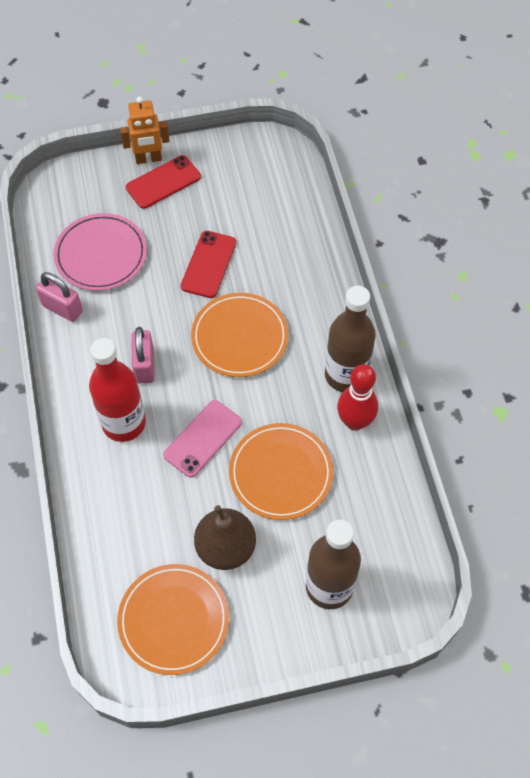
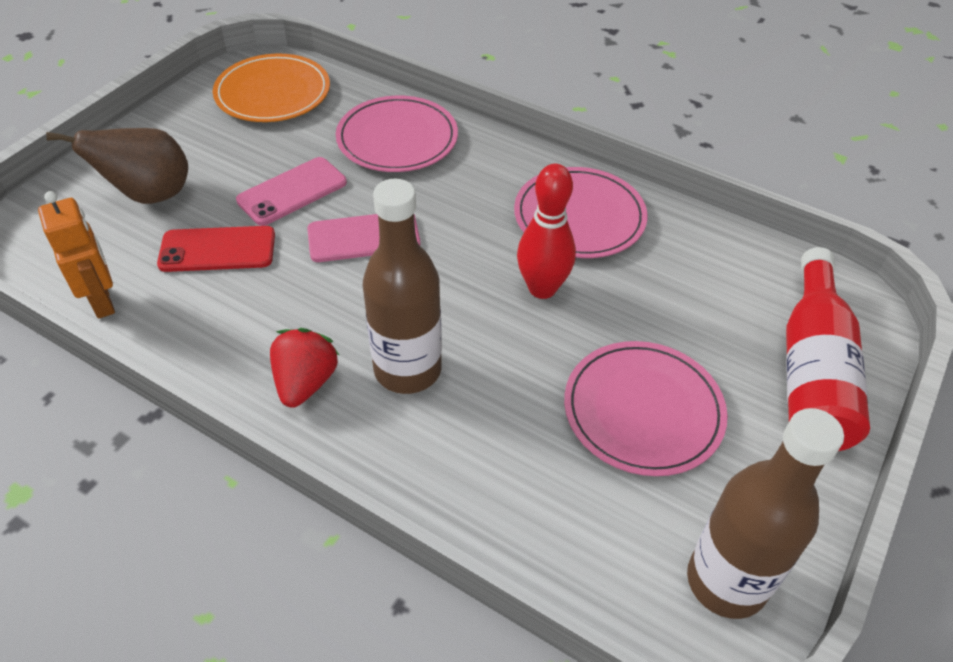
orange plate: 3 -> 1
pink padlock: 2 -> 0
pink phone: 1 -> 2
pink plate: 1 -> 3
red phone: 2 -> 1
red strawberry: 0 -> 1

